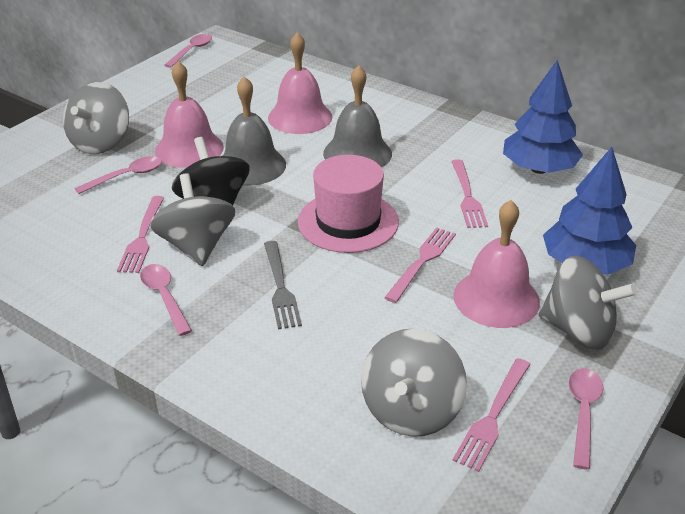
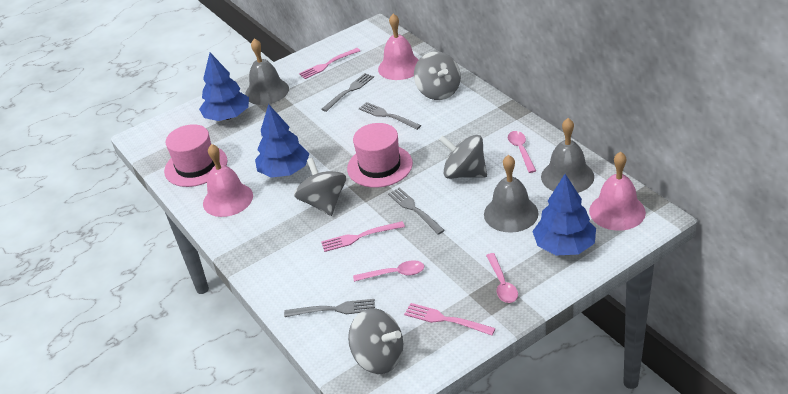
black spinning top: 1 -> 0
blue tree: 2 -> 3
grey bell: 2 -> 3
grey fork: 1 -> 4
pink fork: 4 -> 3
pink hat: 1 -> 2
pink spoon: 4 -> 3

